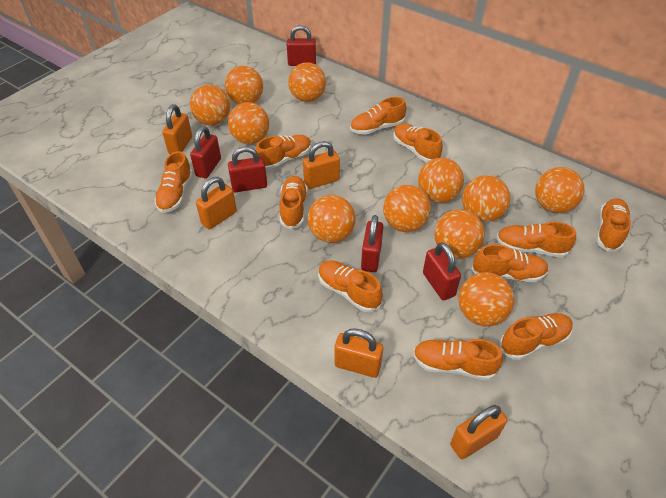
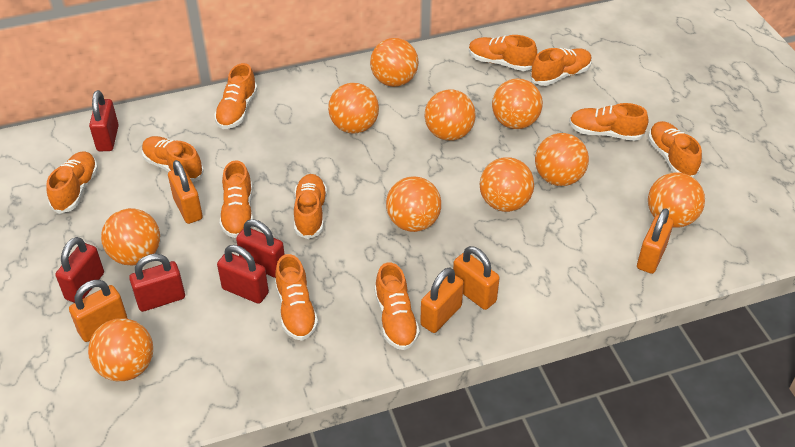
orange ball: 11 -> 10

